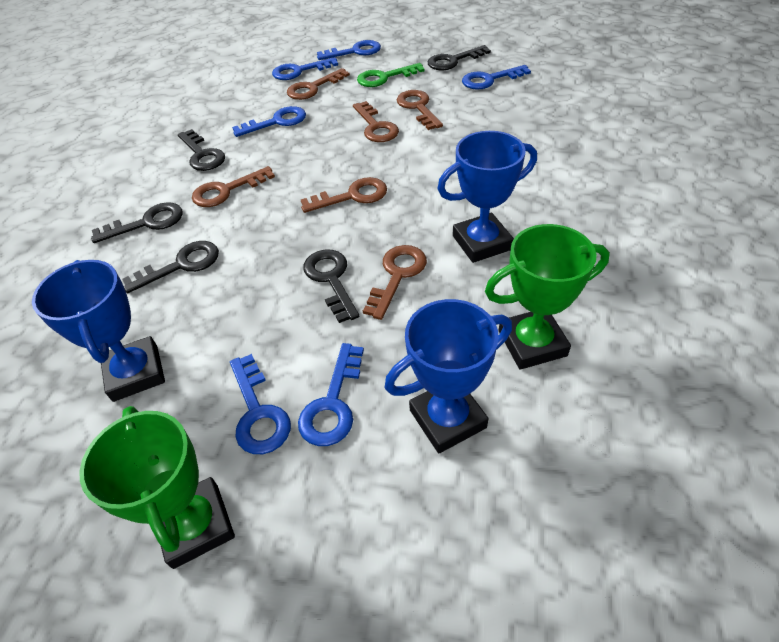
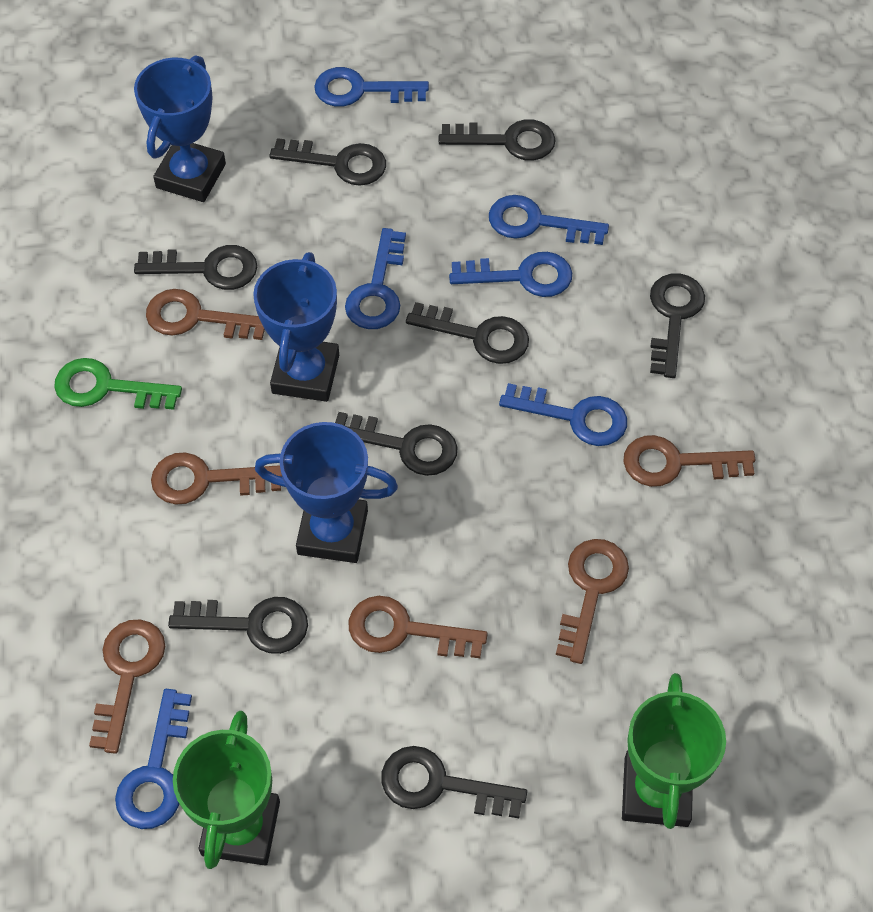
black key: 5 -> 8

